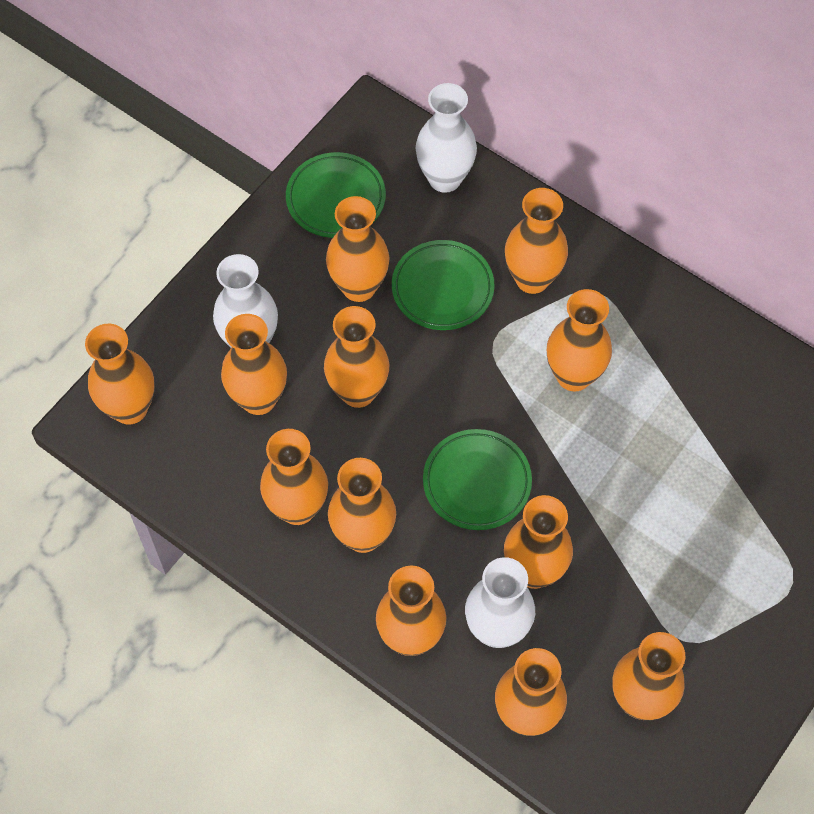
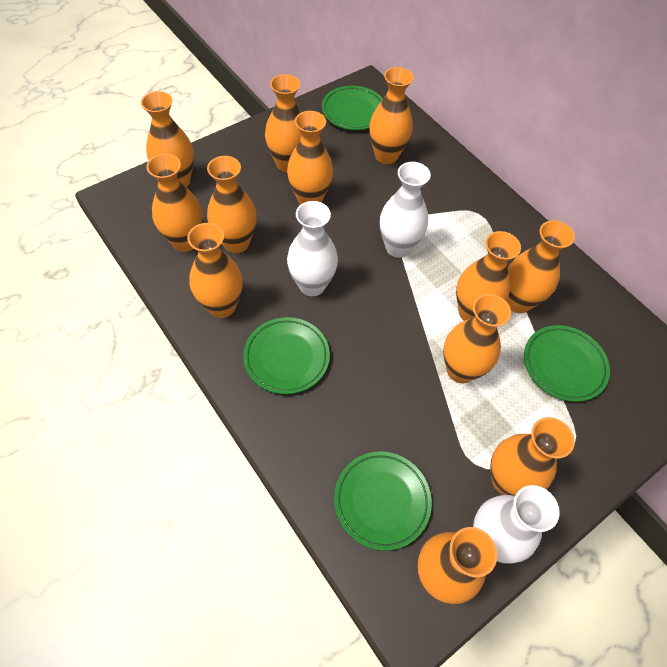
green plate: 3 -> 4

